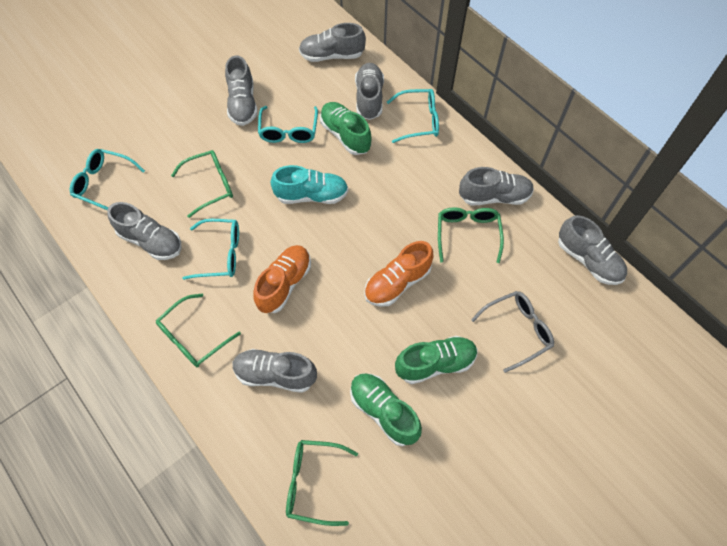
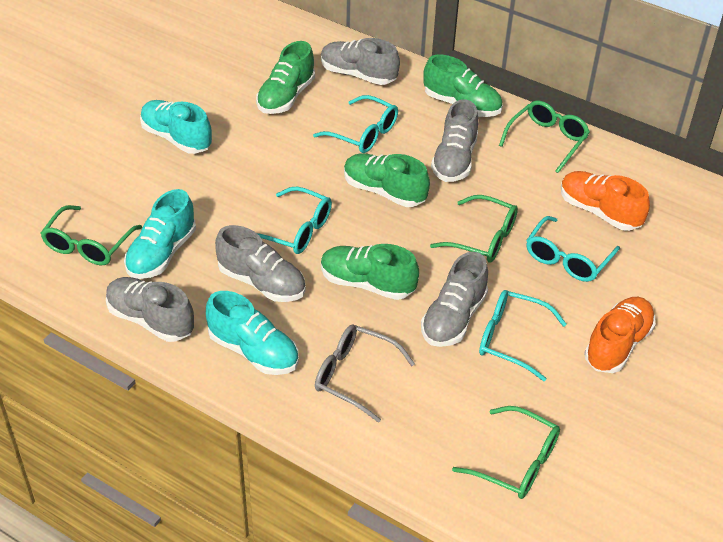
green shoe: 3 -> 4
grey shoe: 7 -> 5
turquoise shoe: 1 -> 3

